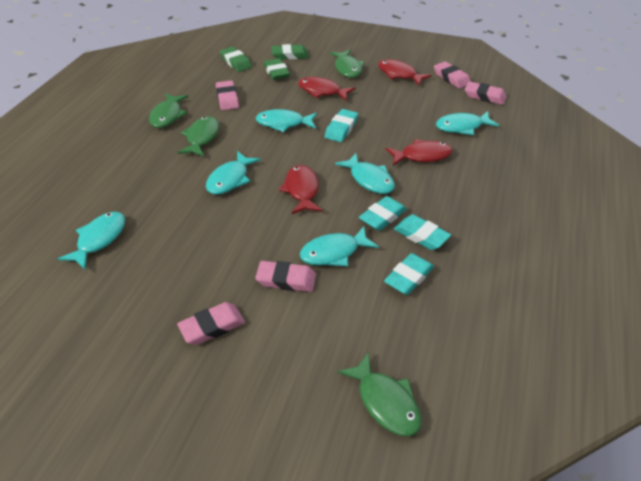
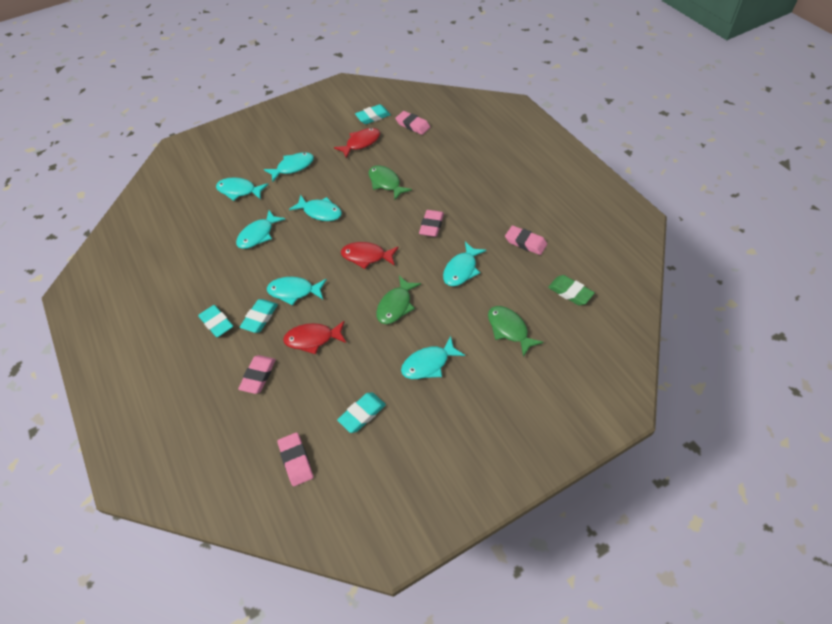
green eraser: 3 -> 1
green fish: 4 -> 3
red fish: 4 -> 3
turquoise fish: 6 -> 7

